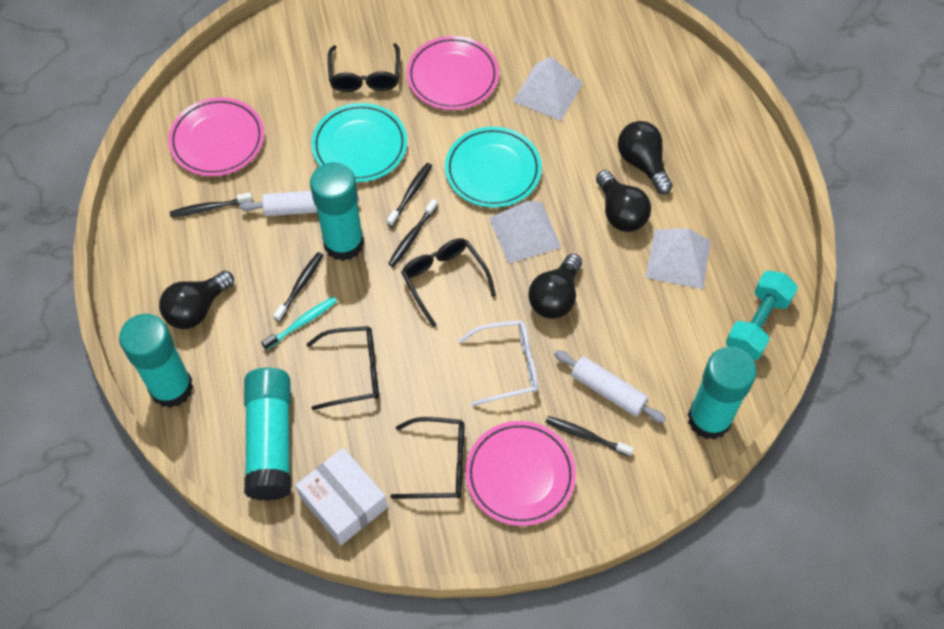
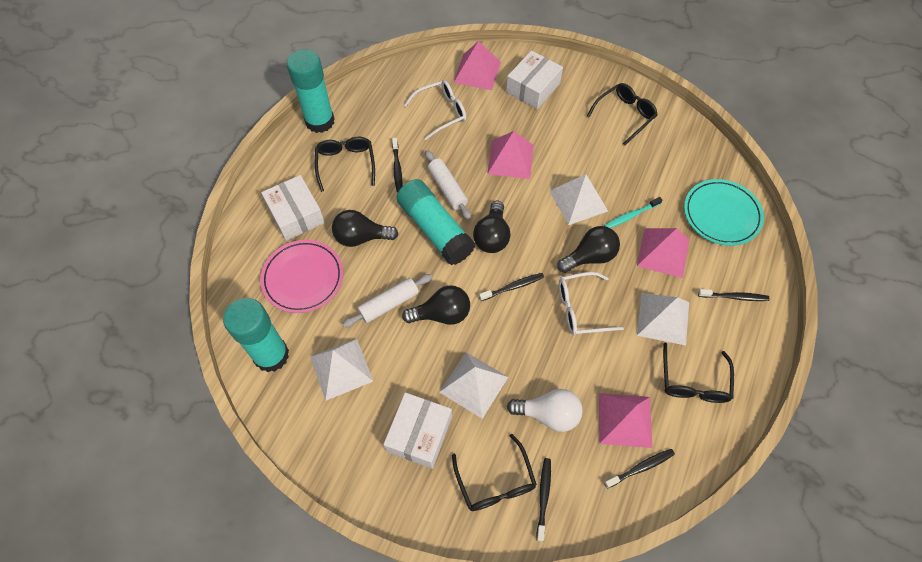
pink plate: 3 -> 1
pink pyramid: 0 -> 4
turquoise dumbbell: 1 -> 0
turquoise glue stick: 4 -> 3
turquoise plate: 2 -> 1
white box: 1 -> 3
white glasses: 1 -> 2
white light bulb: 0 -> 1
white pyramid: 3 -> 4

